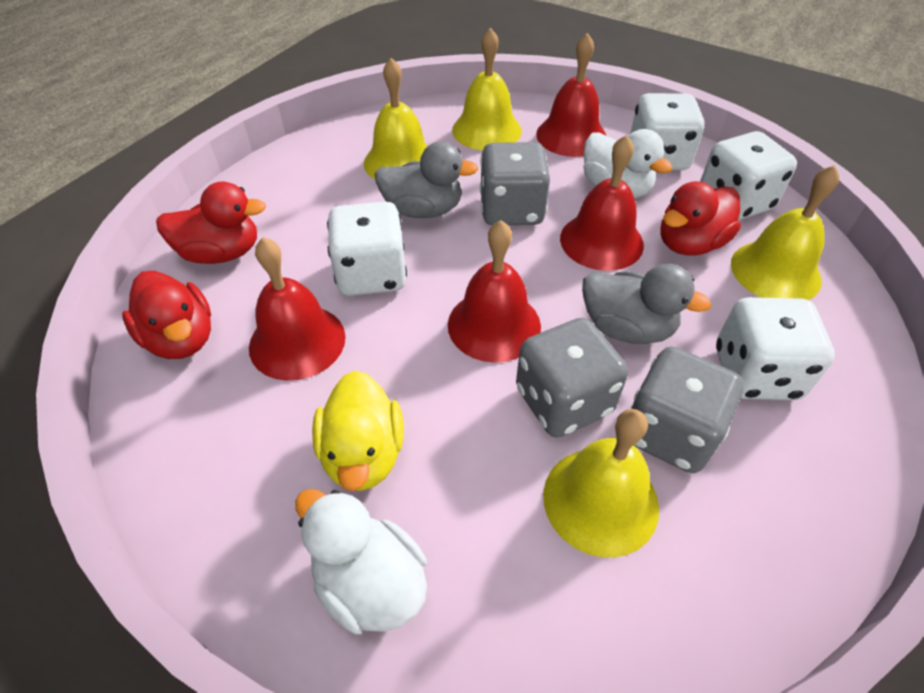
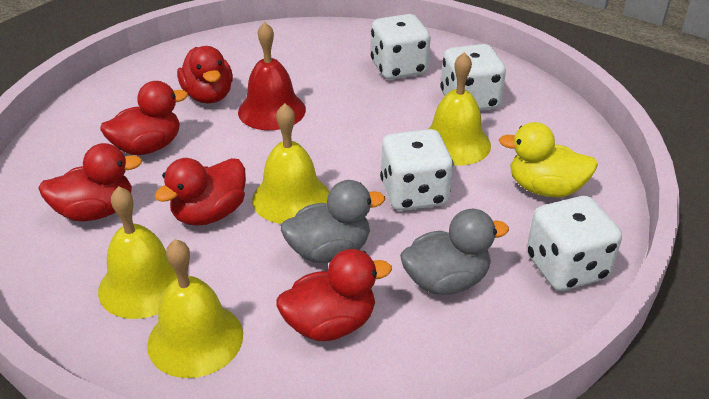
grey dice: 3 -> 0
red bell: 4 -> 1
red duck: 3 -> 5
white duck: 2 -> 0

